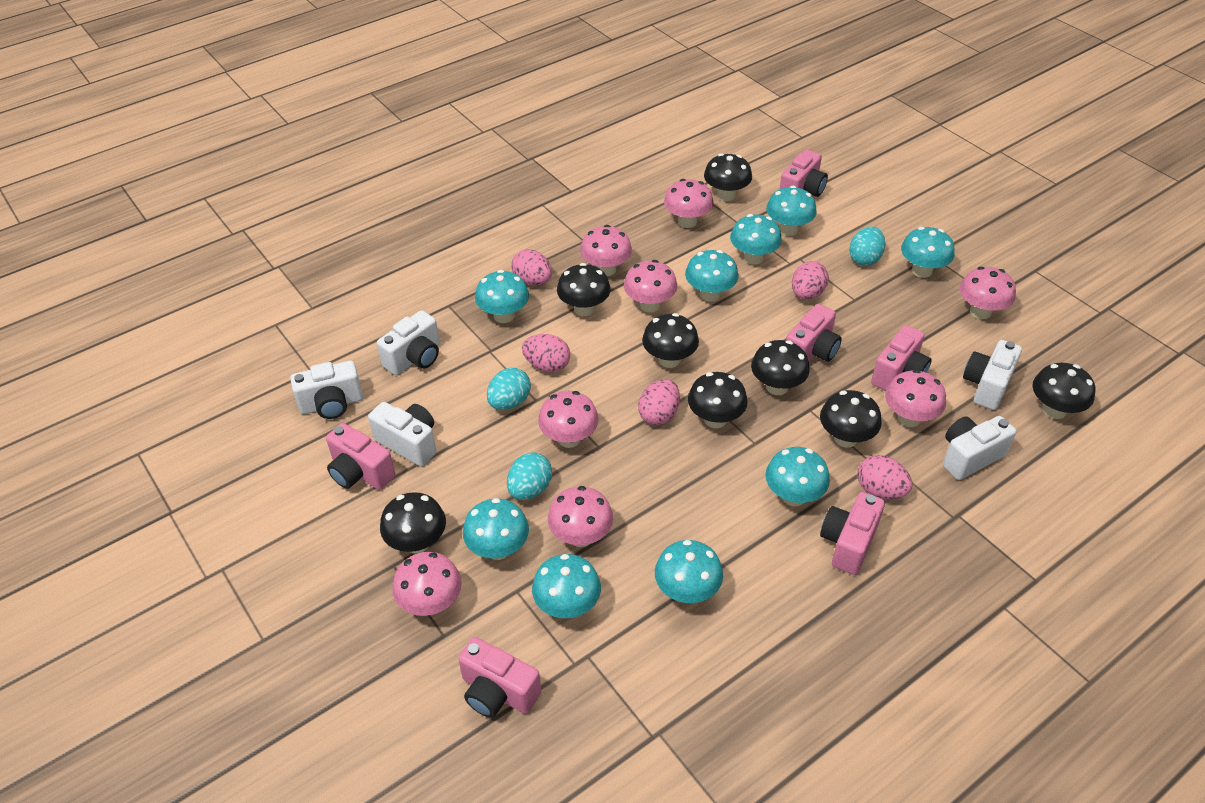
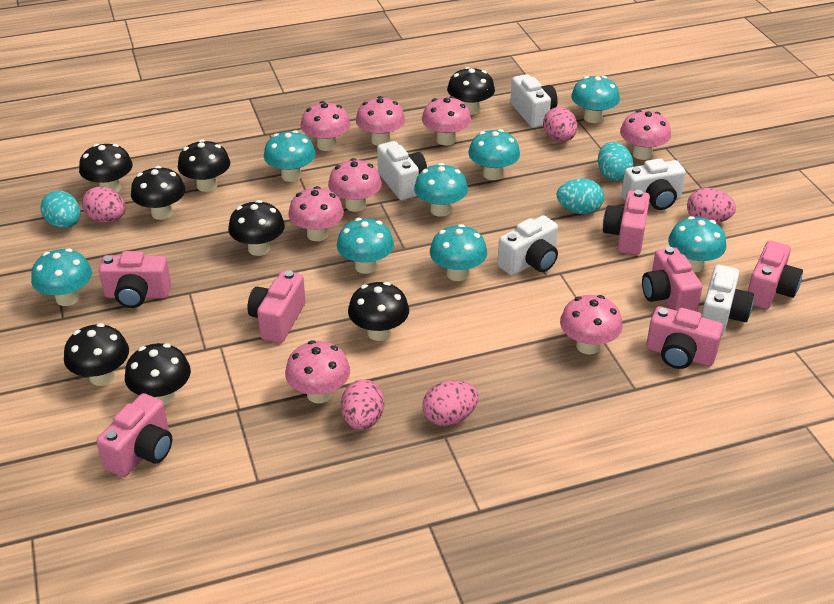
pink camera: 6 -> 7
turquoise mushroom: 9 -> 8

